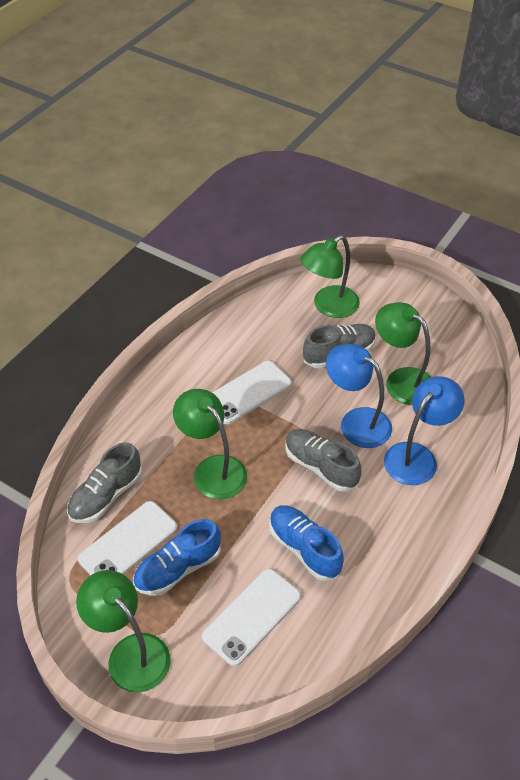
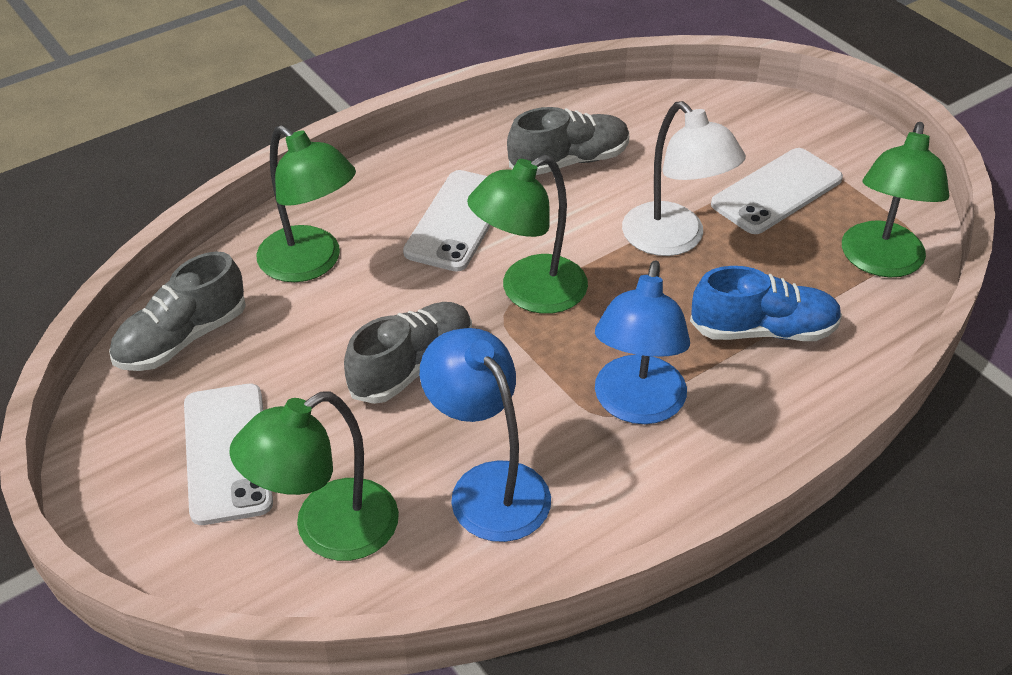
blue shoe: 2 -> 1
white lamp: 0 -> 1

